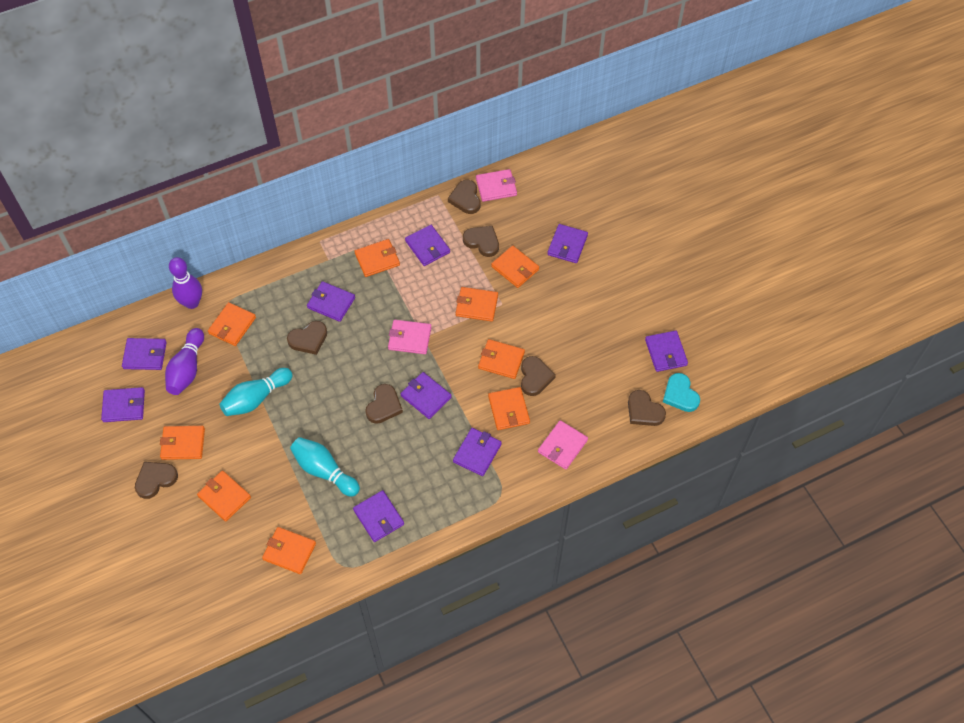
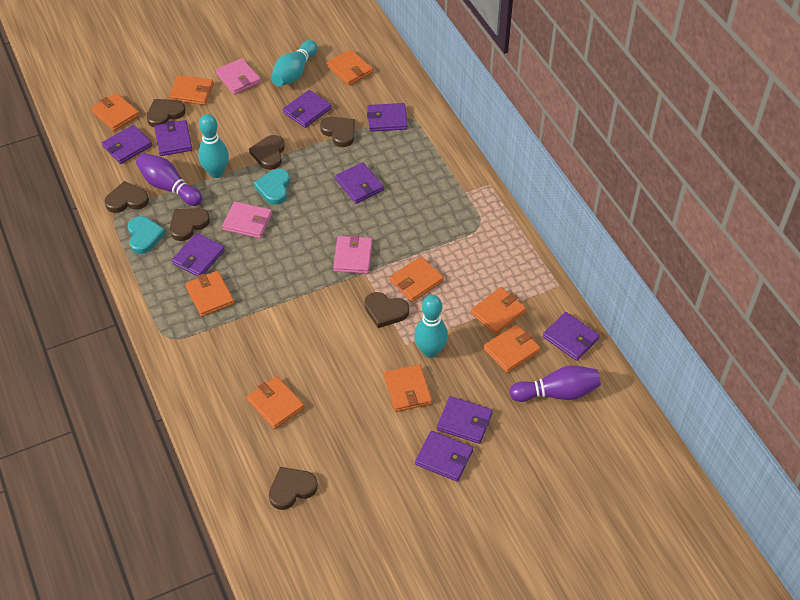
turquoise bowling pin: 2 -> 3
turquoise heart: 1 -> 2

